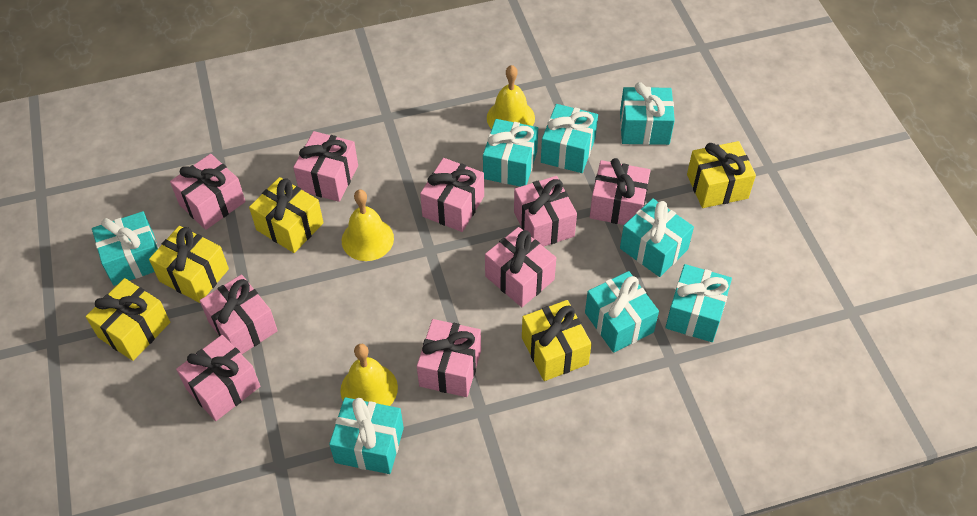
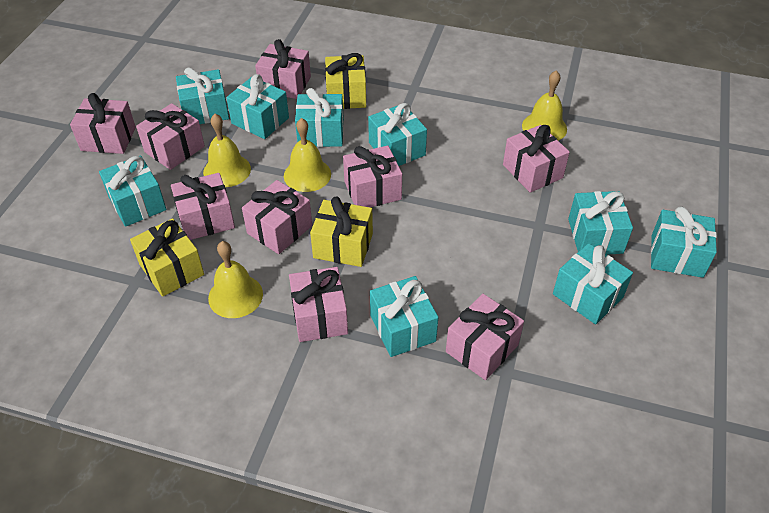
turquoise gift: 8 -> 9
yellow bell: 3 -> 4
yellow gift: 5 -> 3

